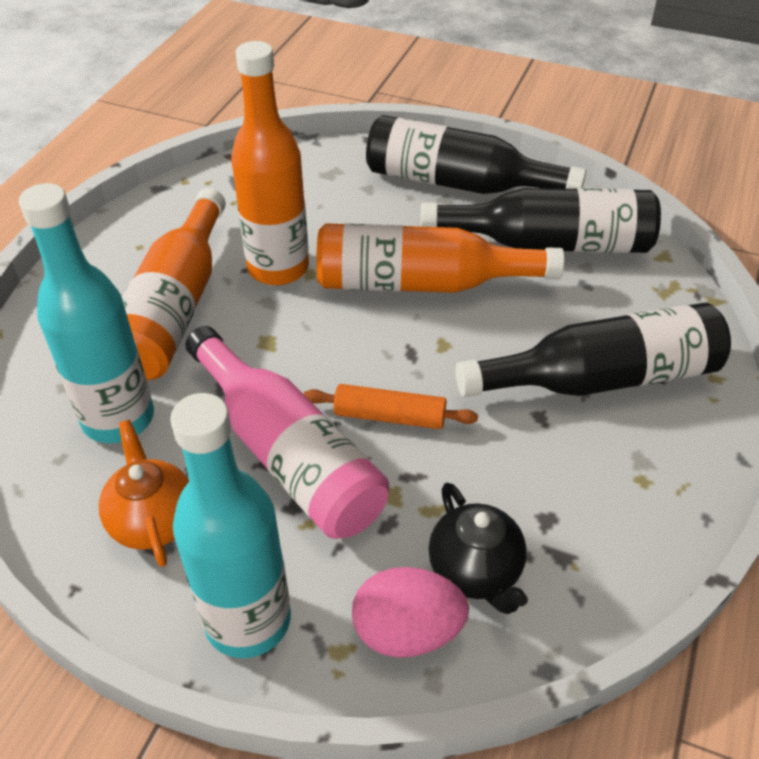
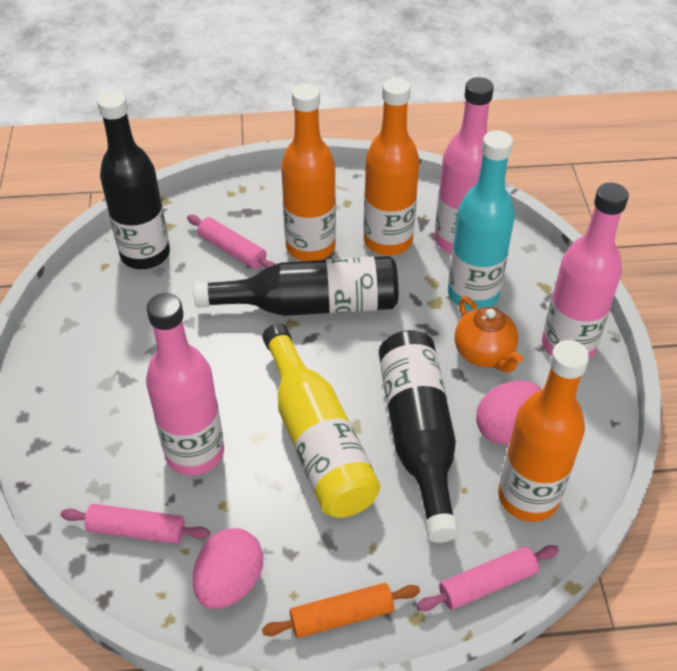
black teapot: 1 -> 0
pink bottle: 1 -> 3
pink egg: 1 -> 2
pink rolling pin: 0 -> 3
turquoise bottle: 2 -> 1
yellow bottle: 0 -> 1

